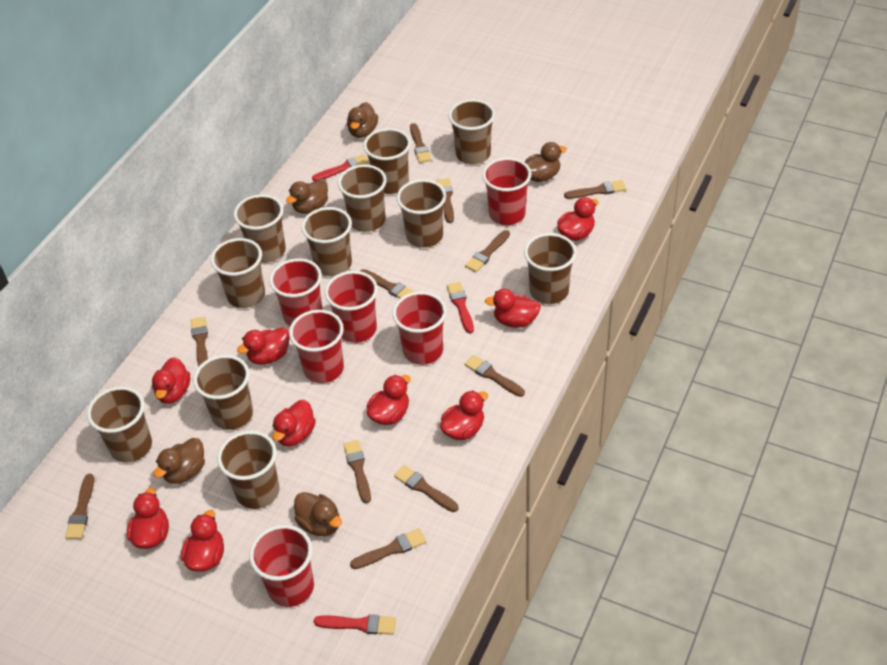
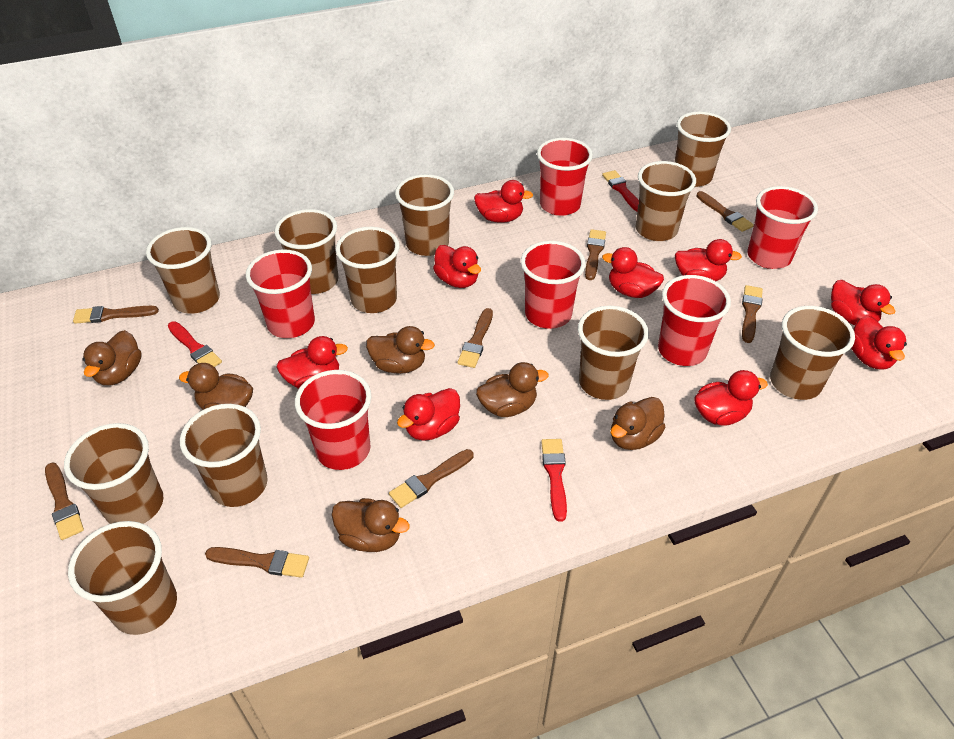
brown brush: 11 -> 8
brown duck: 5 -> 6

